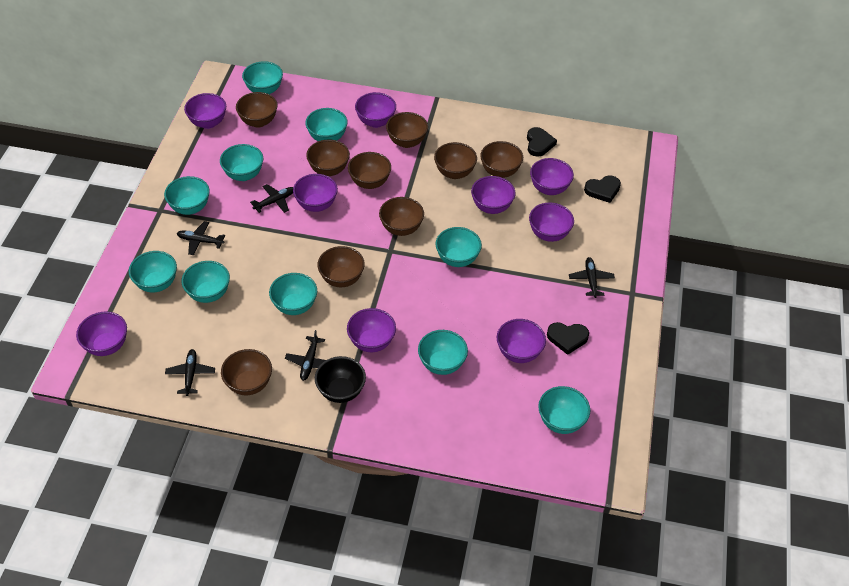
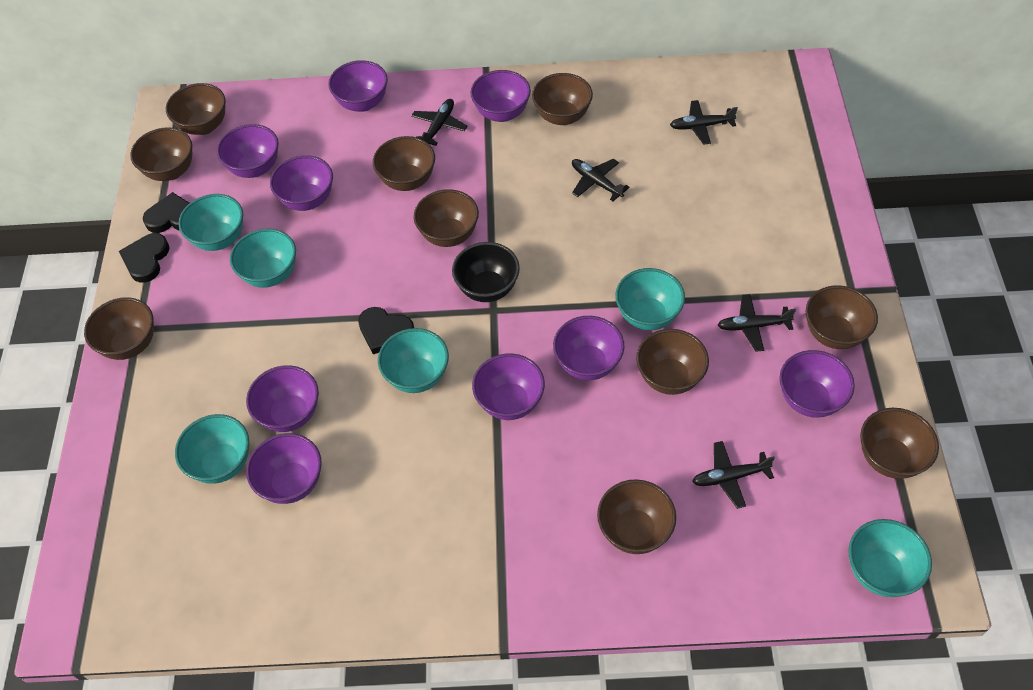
brown bowl: 9 -> 10
turquoise bowl: 10 -> 6

